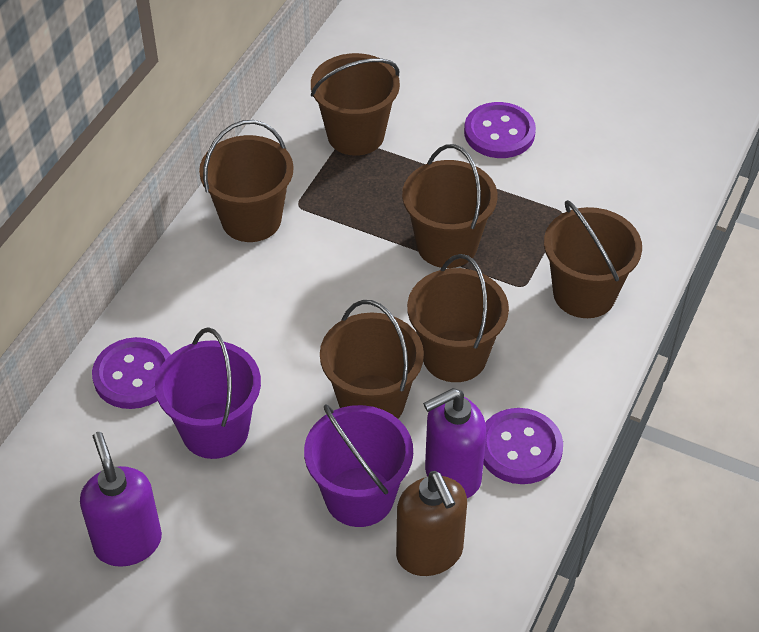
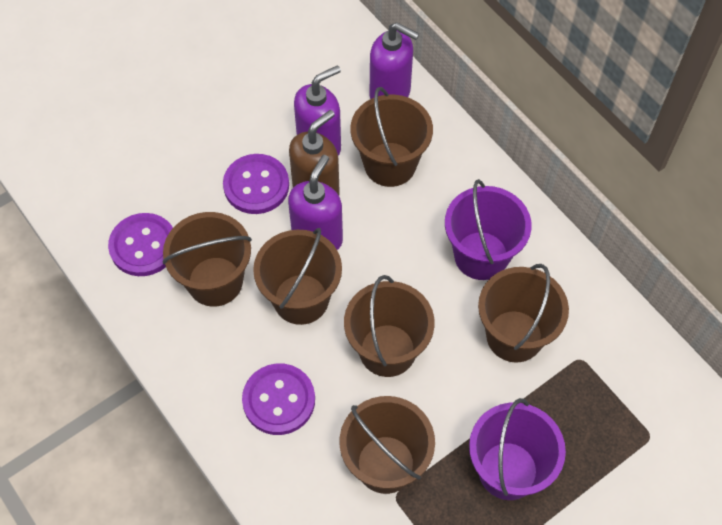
purple soap dispenser: 2 -> 3

